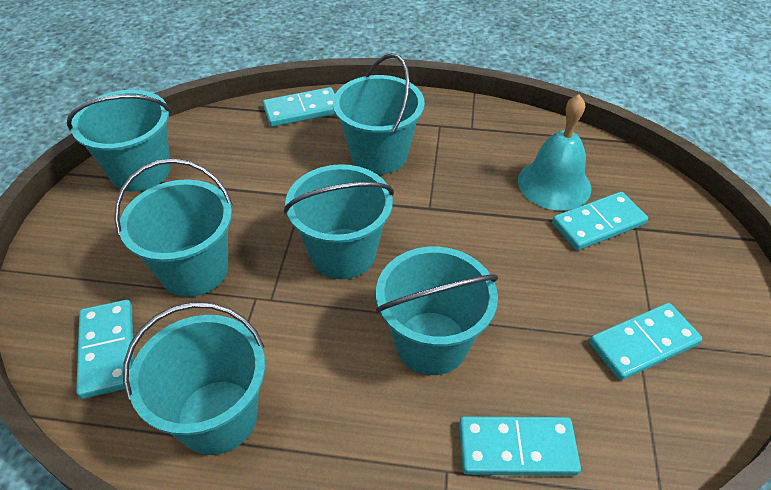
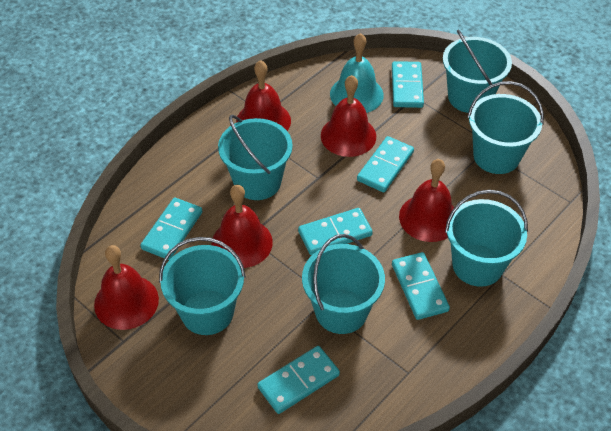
red bell: 0 -> 5
turquoise domino: 5 -> 6

